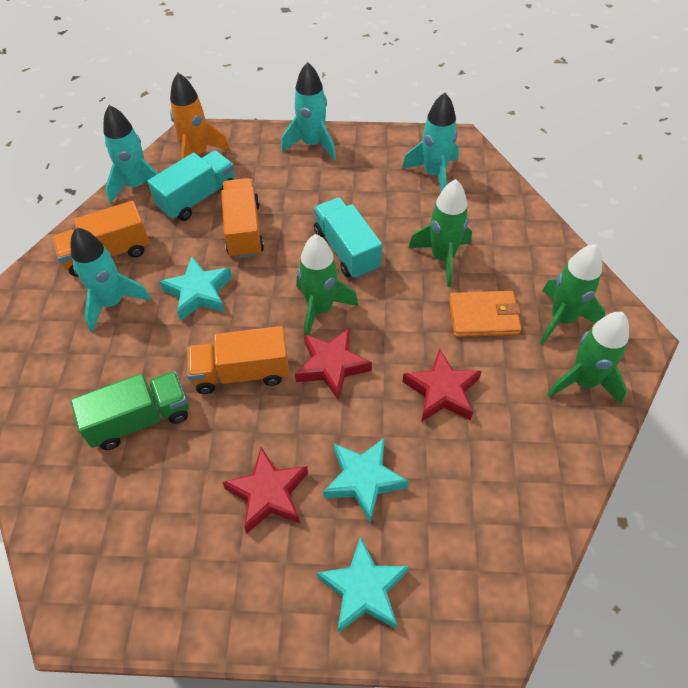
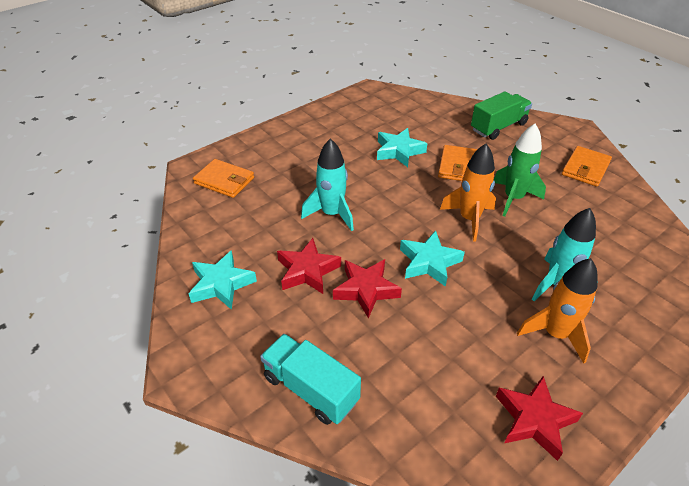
green rocket: 4 -> 1
orange rocket: 1 -> 2
orange truck: 3 -> 0
orange wallet: 1 -> 3
turquoise rocket: 4 -> 2
turquoise truck: 2 -> 1

